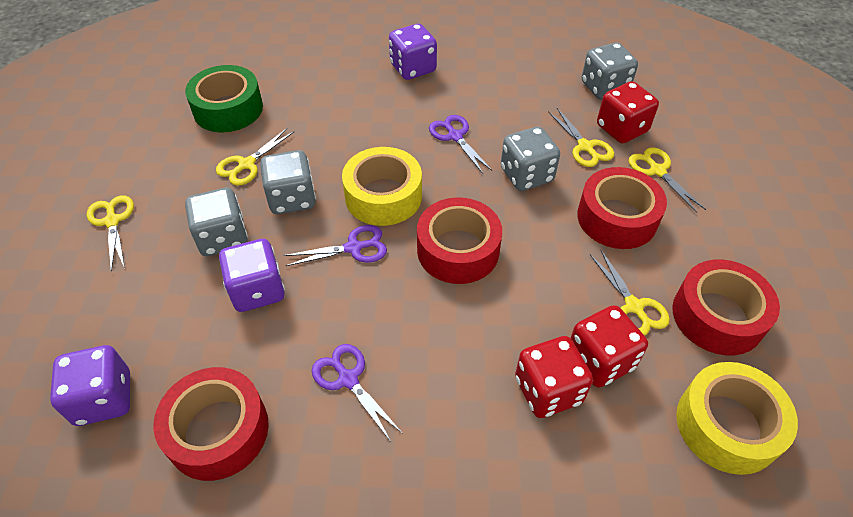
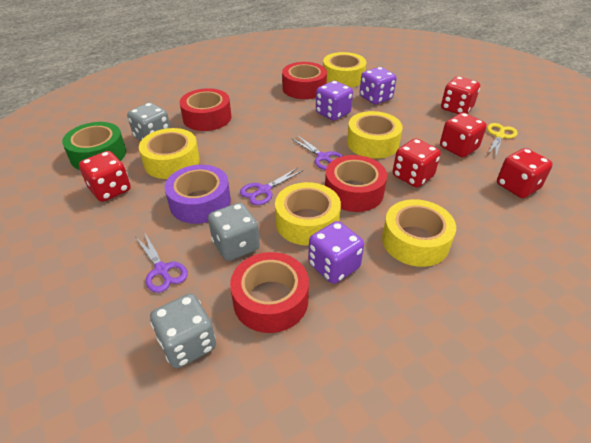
grey dice: 4 -> 3
purple tape: 0 -> 1
red dice: 3 -> 5
yellow scissors: 5 -> 1
yellow tape: 2 -> 5

